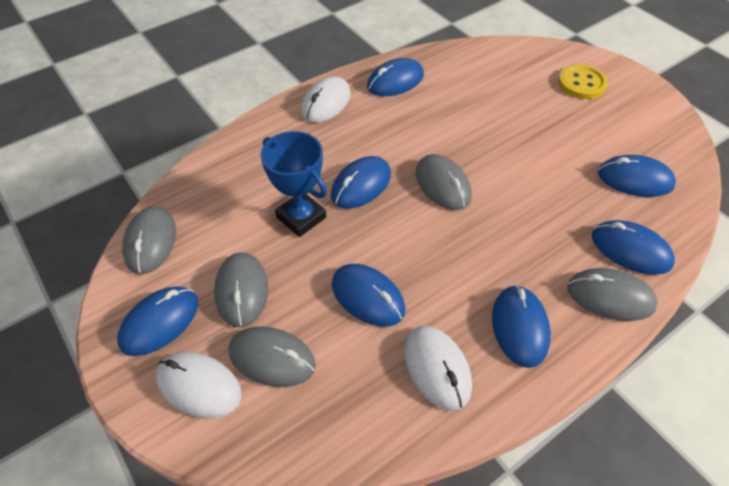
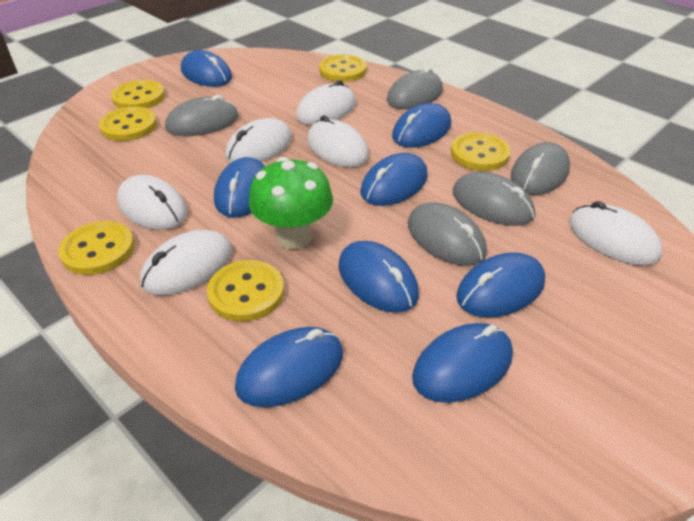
blue mouse: 7 -> 8
blue trophy: 1 -> 0
green mushroom: 0 -> 1
white mouse: 3 -> 6
yellow button: 1 -> 6

